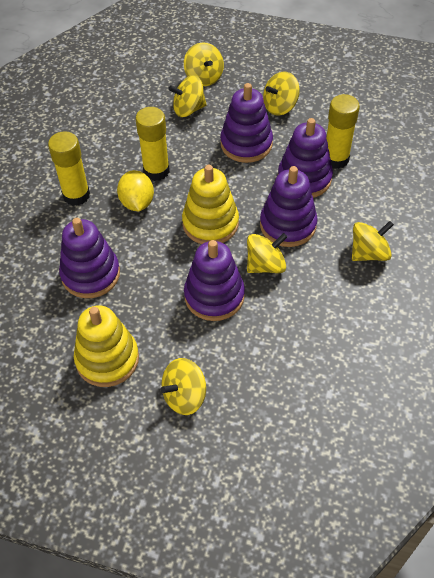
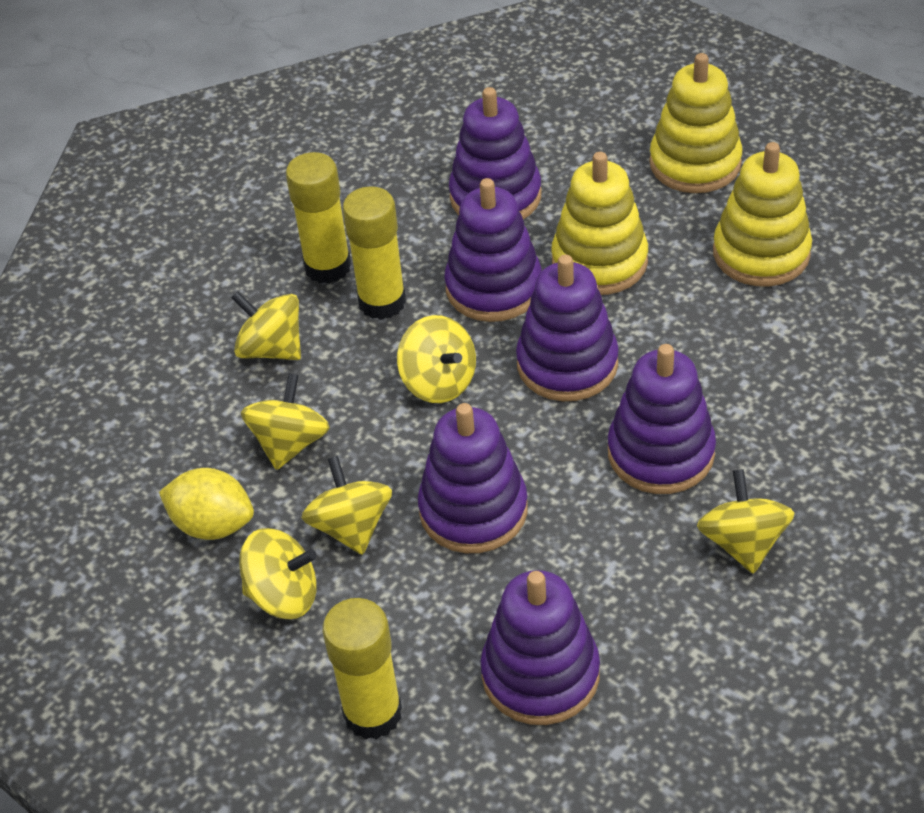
purple stacking toy: 5 -> 6
yellow stacking toy: 2 -> 3

